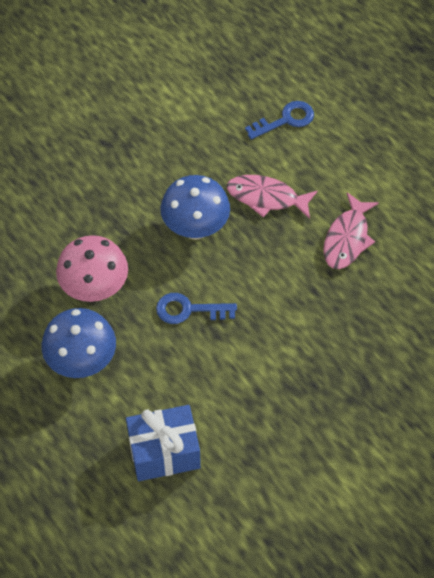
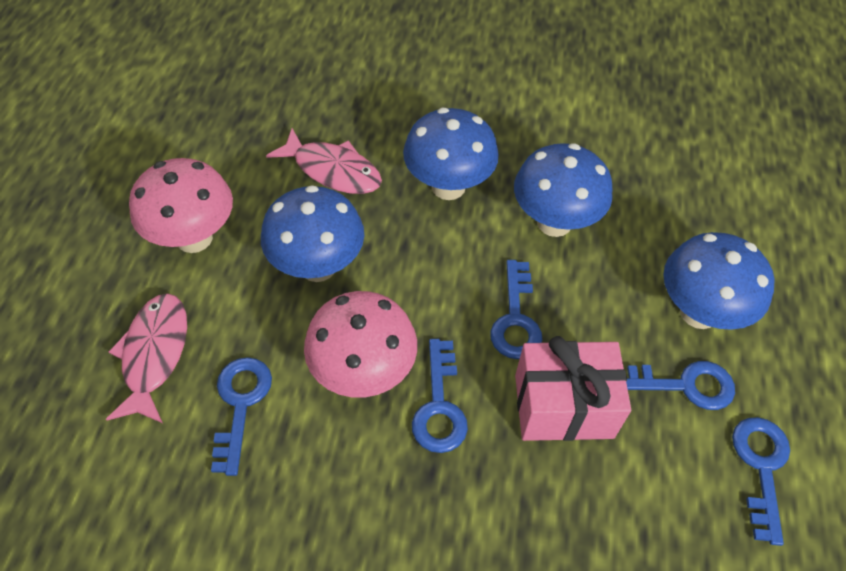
blue gift: 1 -> 0
blue key: 2 -> 5
blue mushroom: 2 -> 4
pink gift: 0 -> 1
pink mushroom: 1 -> 2

